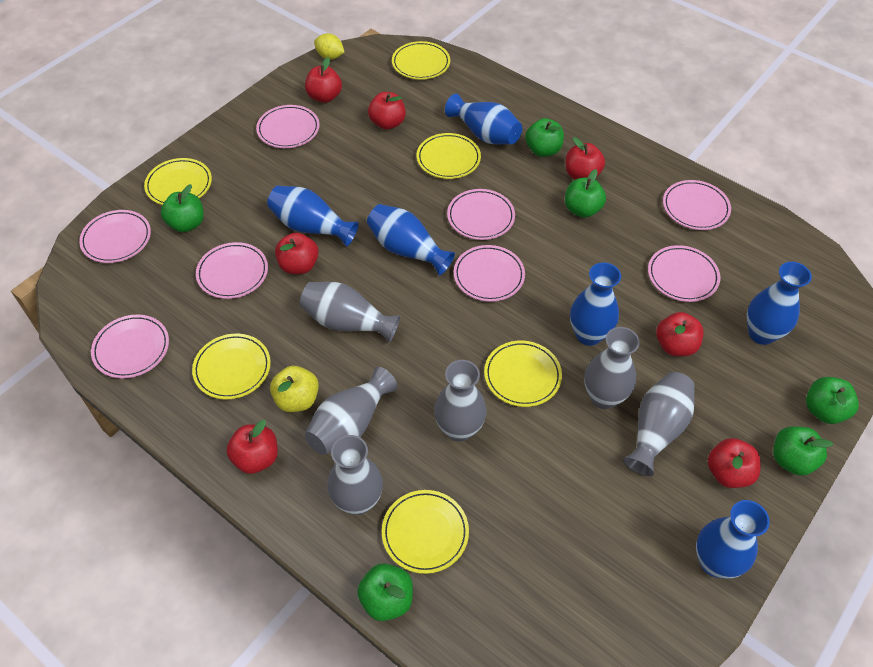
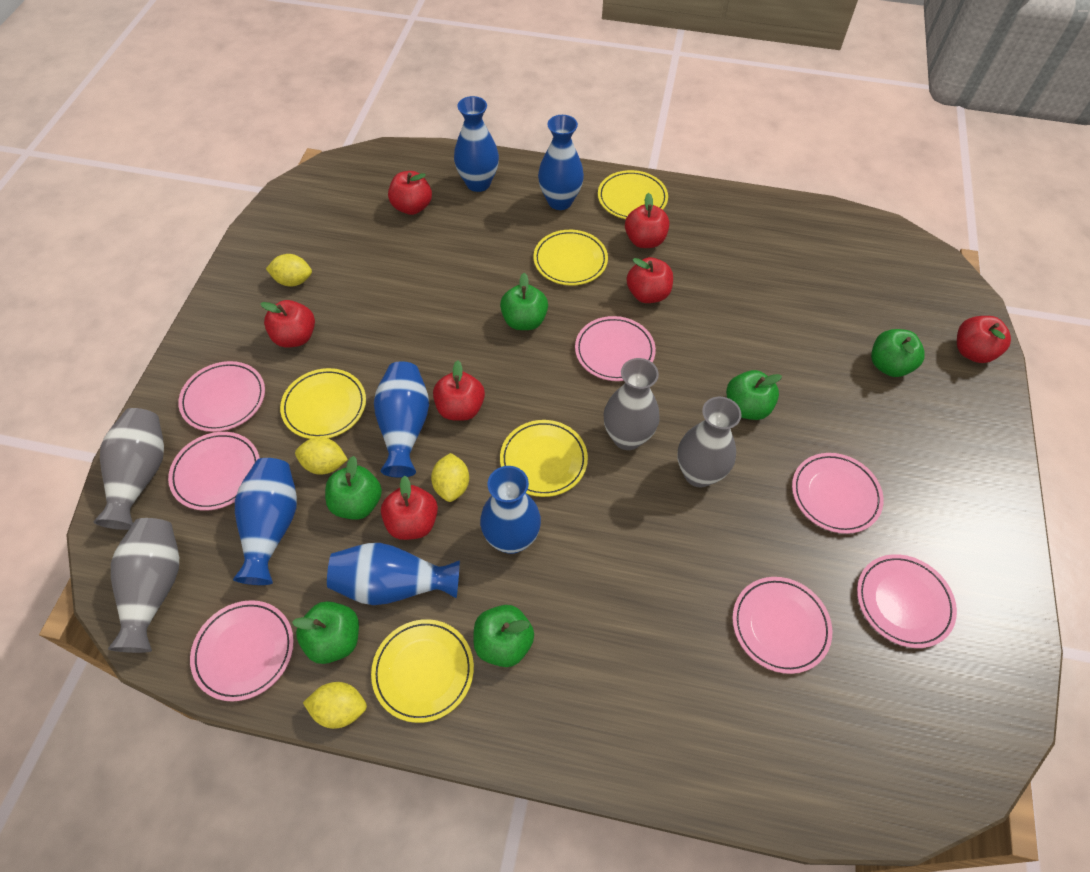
grey vase: 6 -> 4
pink plate: 8 -> 7
yellow apple: 1 -> 0
yellow lemon: 1 -> 4
yellow plate: 6 -> 5

